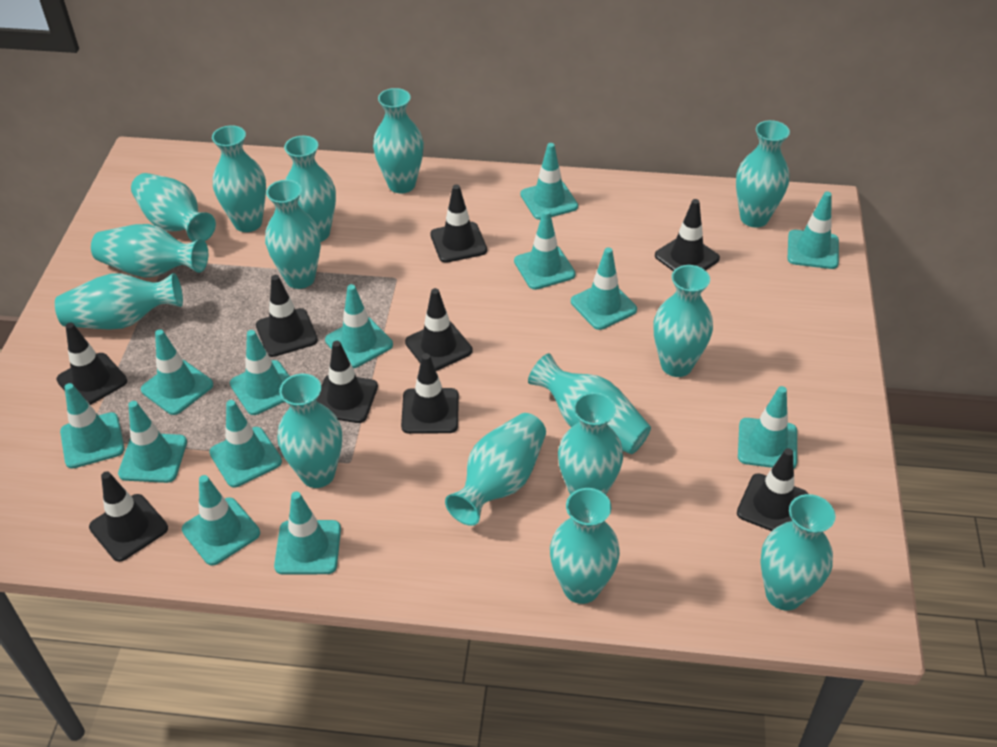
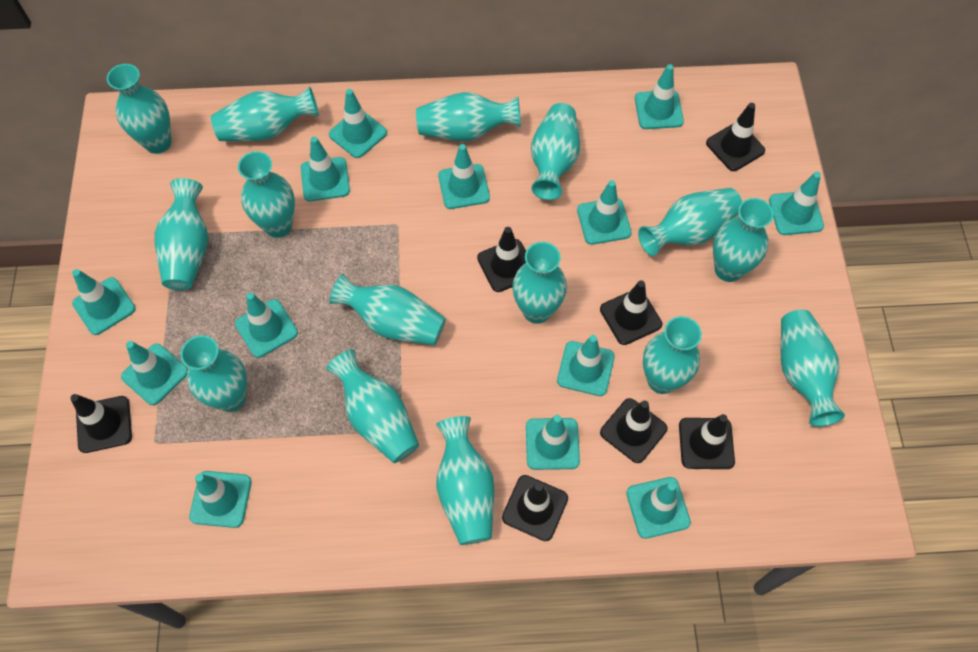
black traffic cone: 9 -> 7

